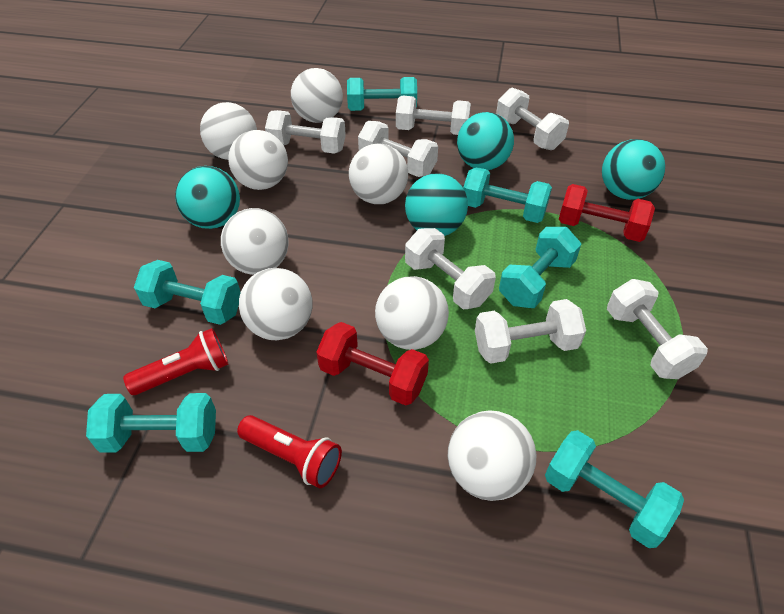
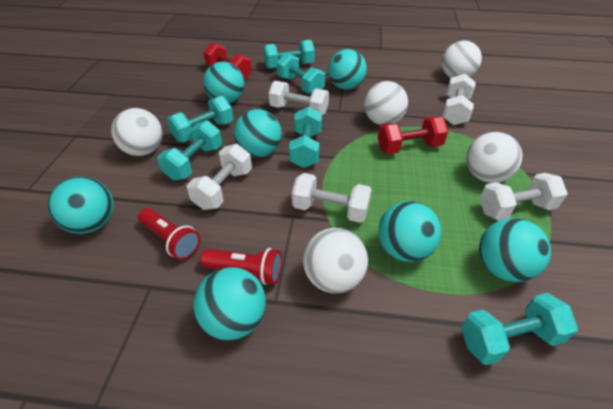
turquoise ball: 4 -> 7
white ball: 8 -> 5
white dumbbell: 7 -> 5

